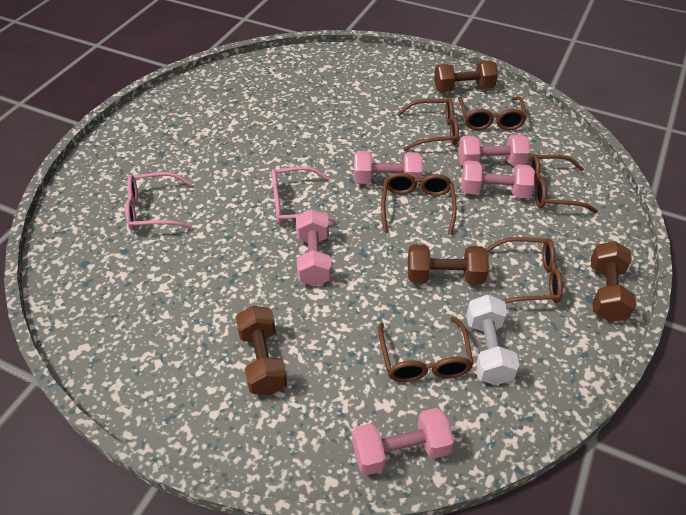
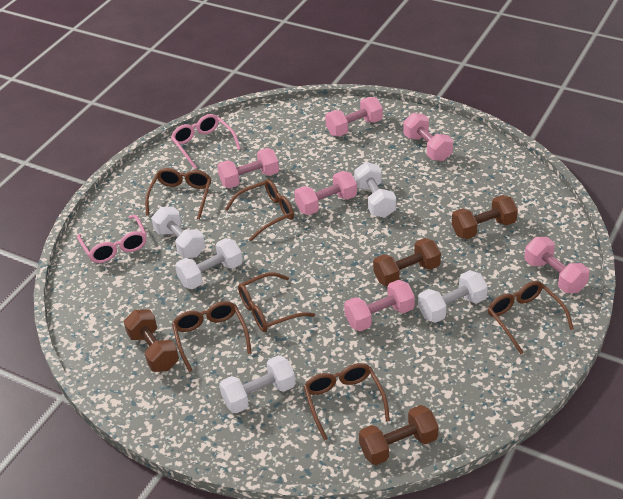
pink dumbbell: 5 -> 6
white dumbbell: 1 -> 5

